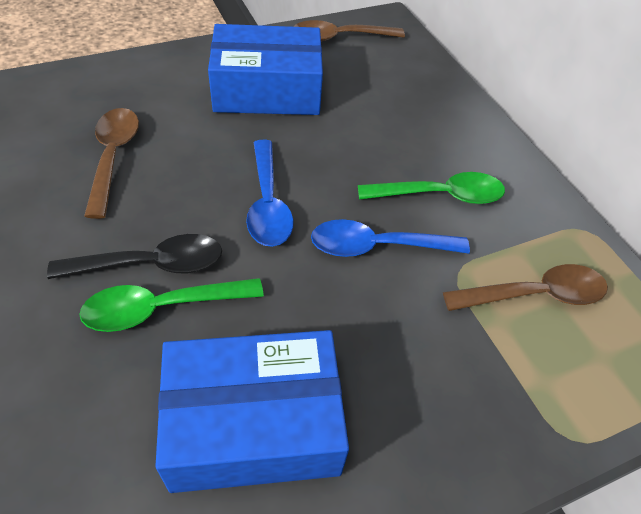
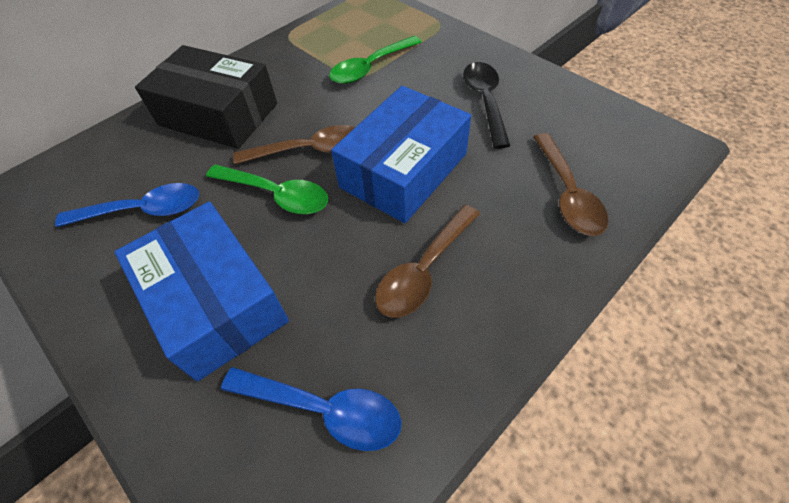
black box: 0 -> 1

